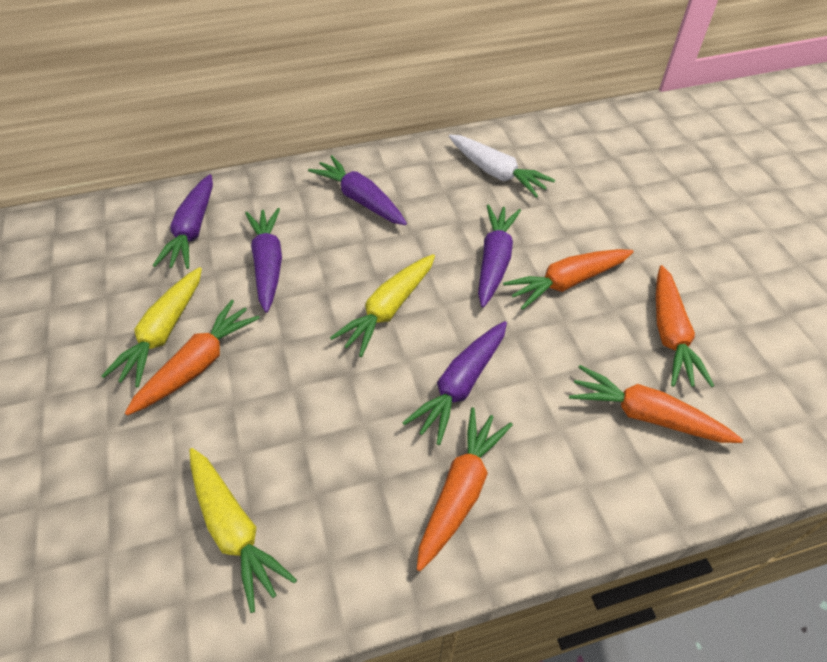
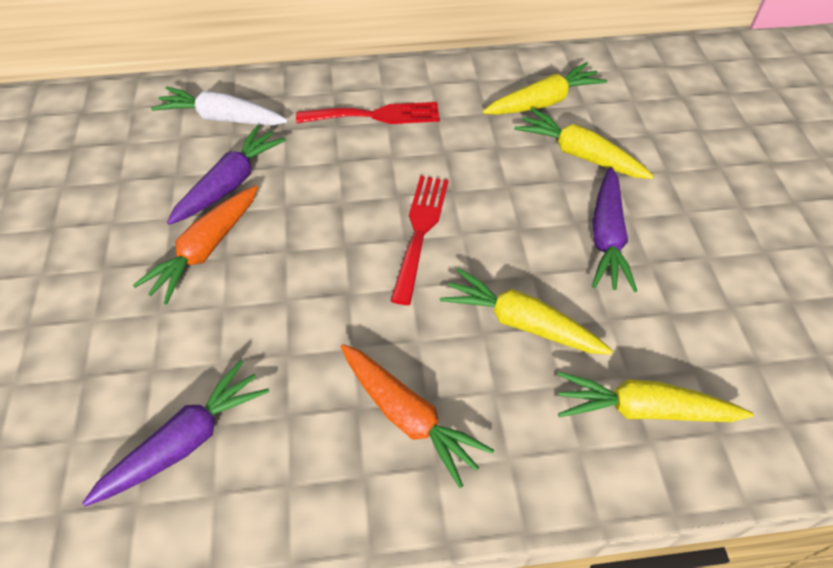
orange carrot: 5 -> 2
purple carrot: 5 -> 3
red fork: 0 -> 2
yellow carrot: 3 -> 4

